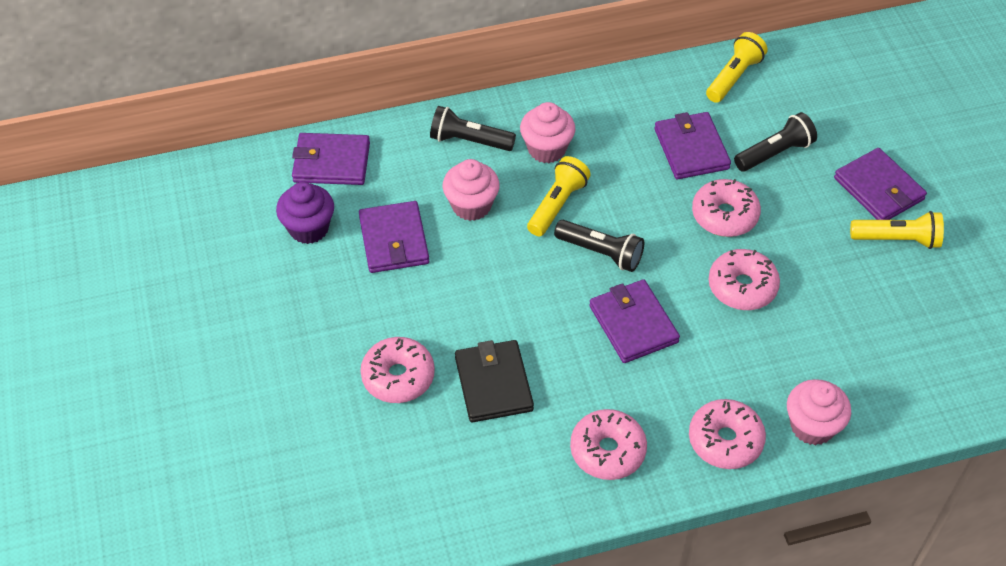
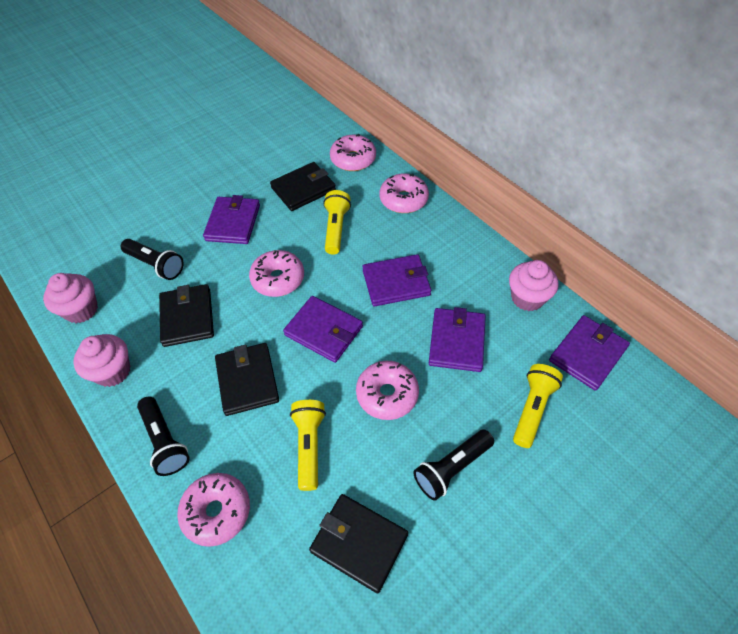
black wallet: 1 -> 4
purple cupcake: 1 -> 0

